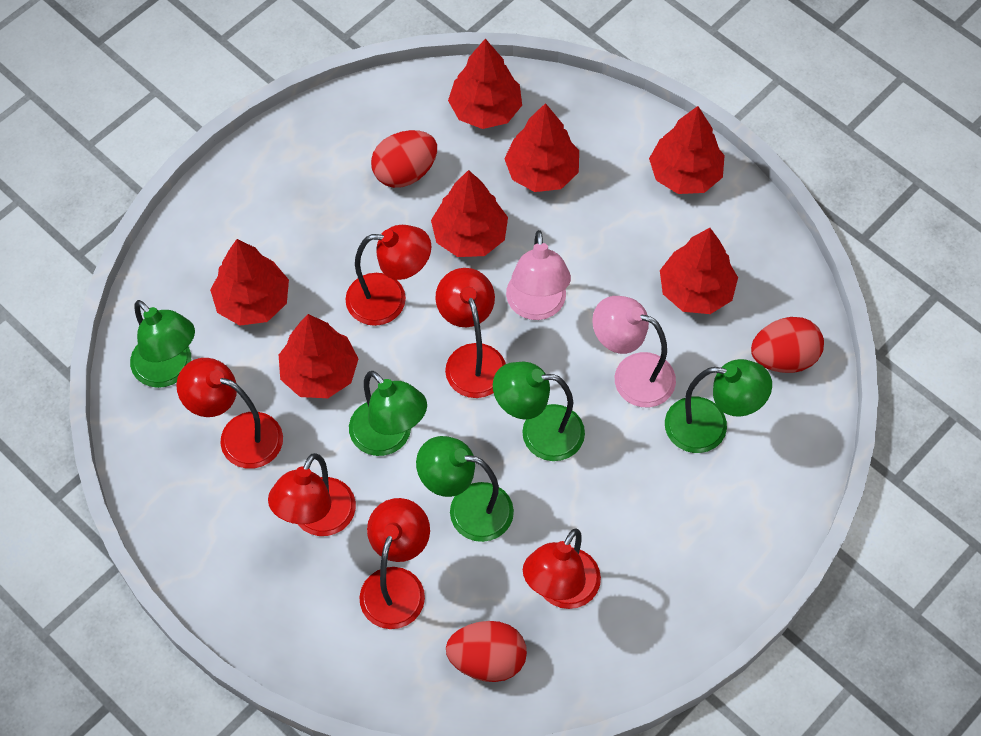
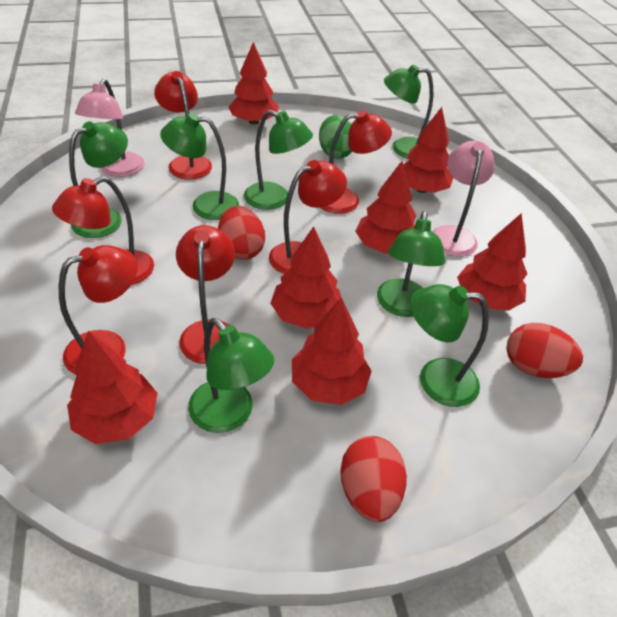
green egg: 0 -> 1
green lamp: 5 -> 7

